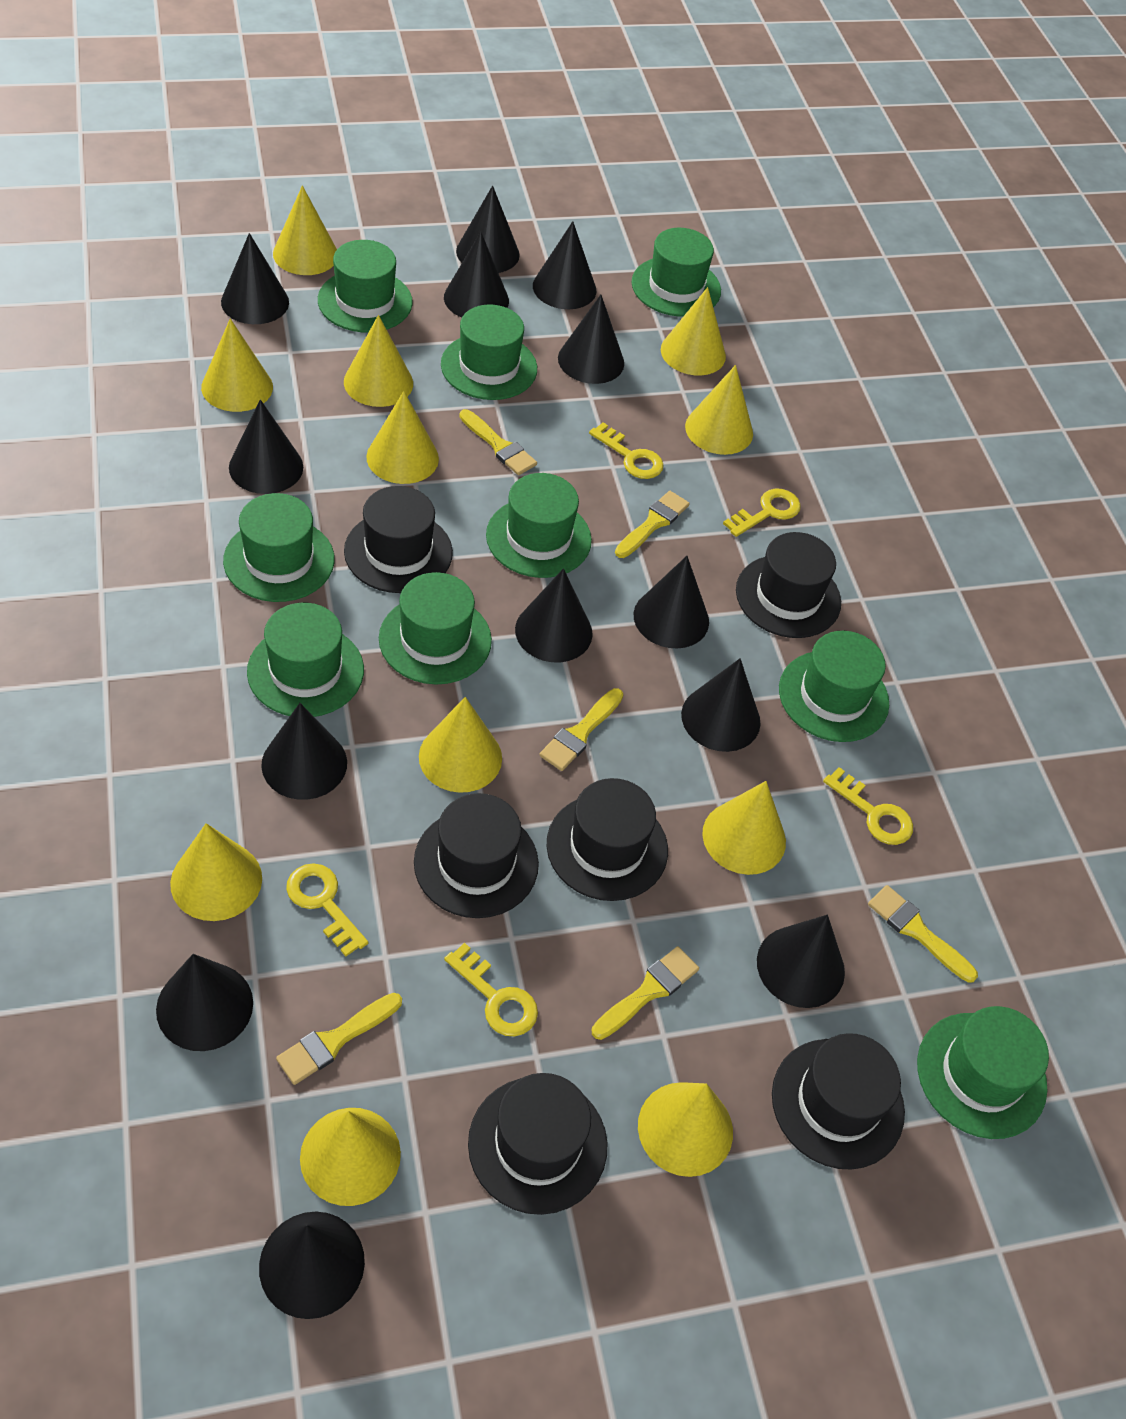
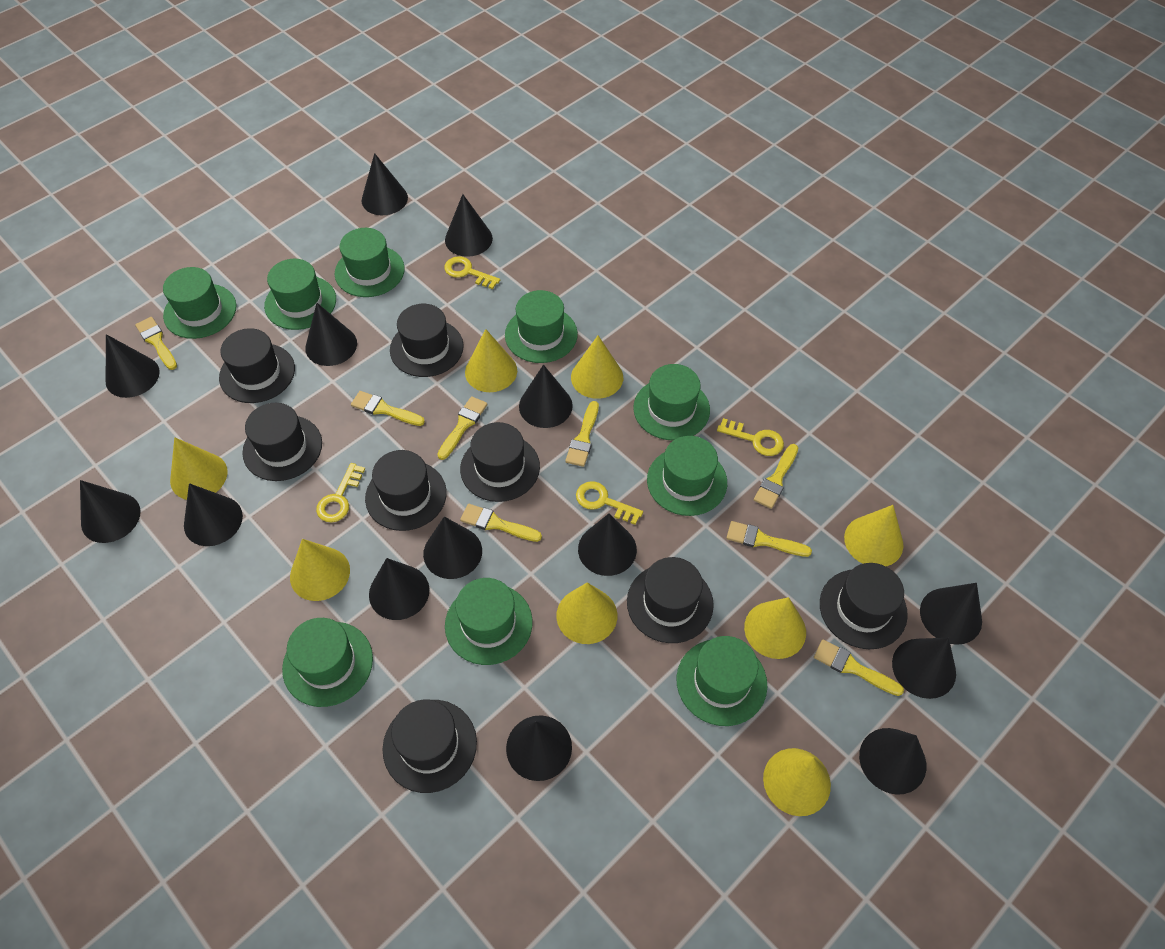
black cone: 13 -> 14
black hat: 6 -> 8
yellow brush: 6 -> 8
yellow cone: 11 -> 8
yellow key: 5 -> 4

